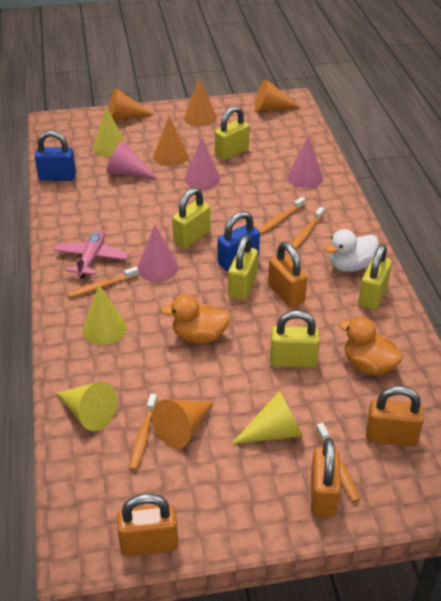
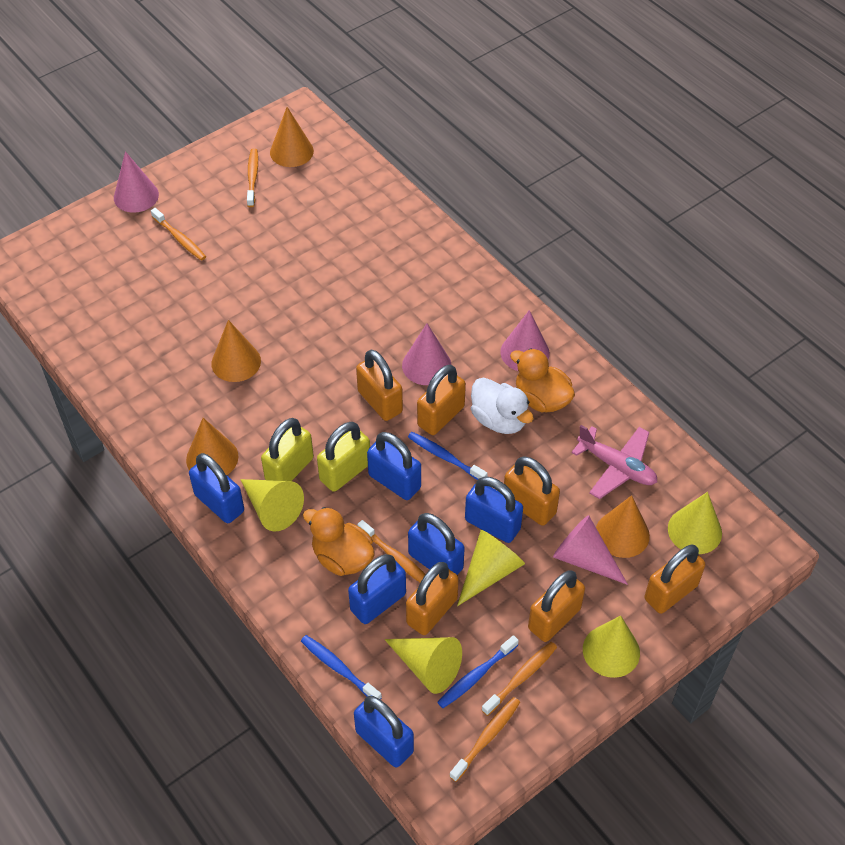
blue padlock: 2 -> 6
blue toothbrush: 0 -> 3
orange cone: 5 -> 4
orange padlock: 4 -> 6
yellow cone: 4 -> 5
yellow padlock: 5 -> 2

